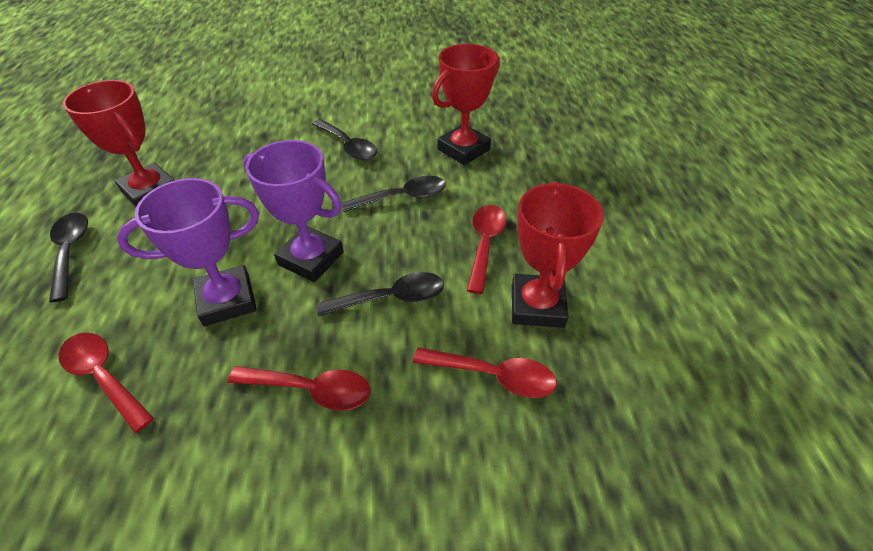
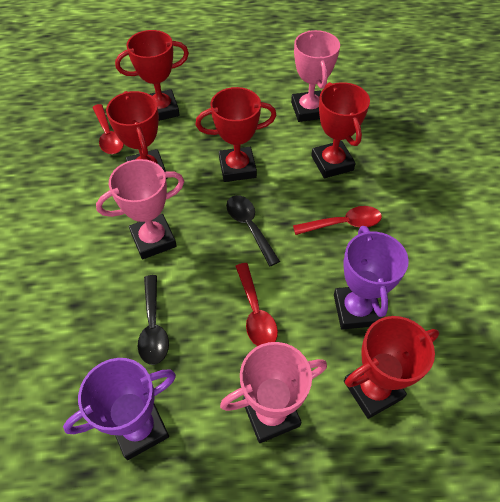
black spoon: 4 -> 2
pink trophy: 0 -> 3
red spoon: 4 -> 3
red trophy: 3 -> 5

